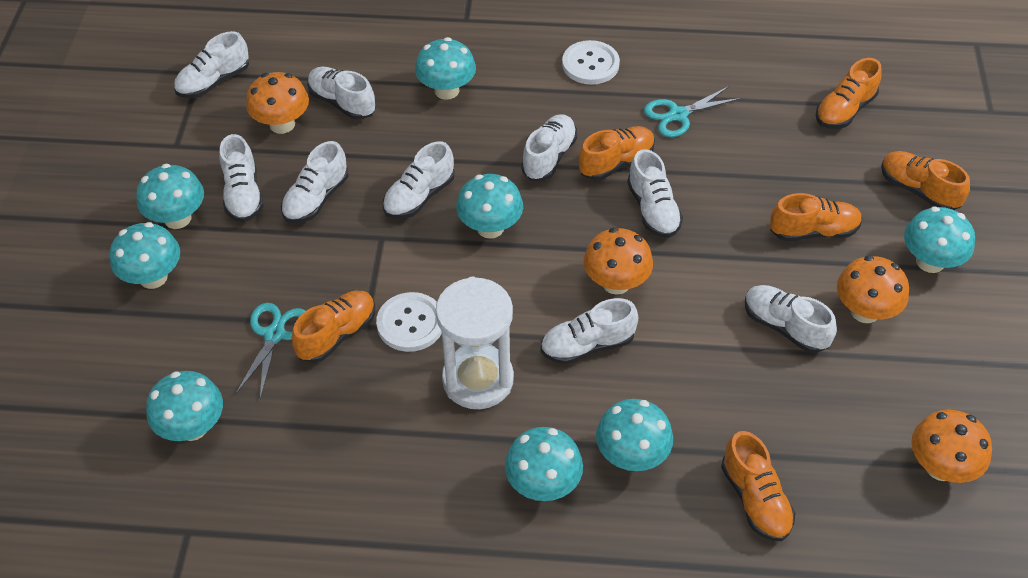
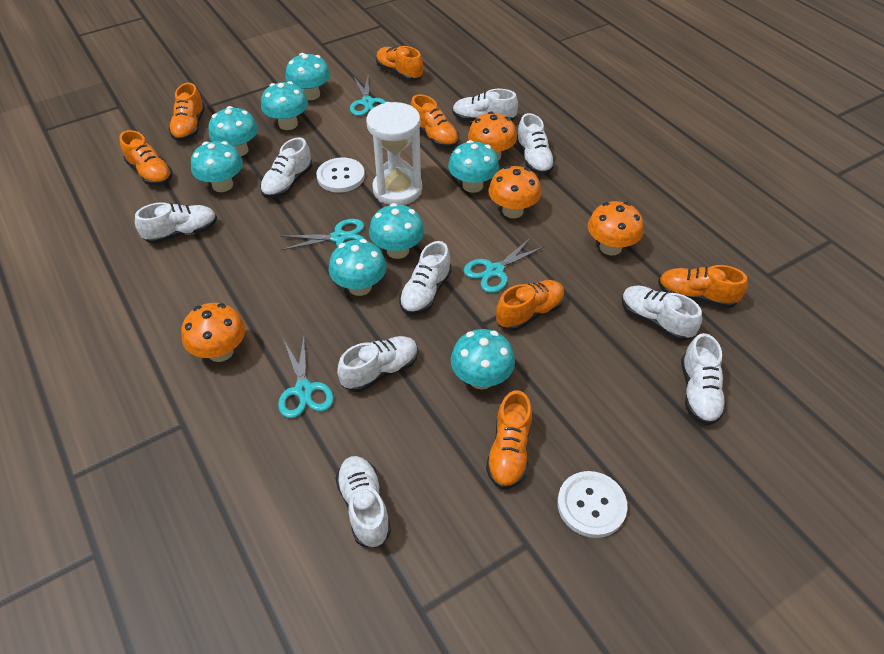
orange shoe: 6 -> 7
turquoise scissors: 2 -> 4

